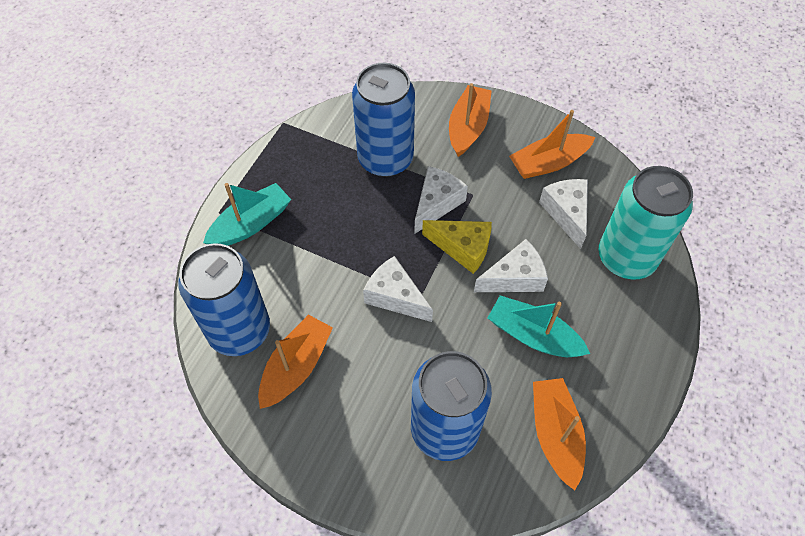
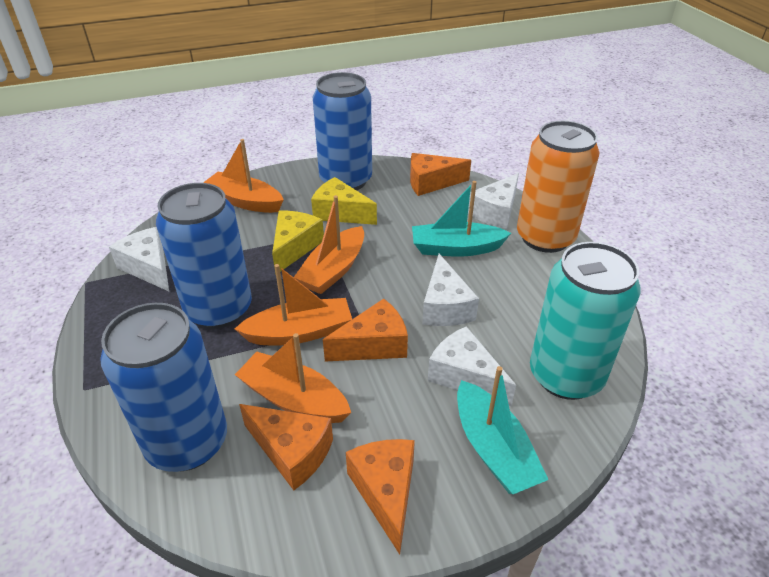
orange can: 0 -> 1
orange cheese: 0 -> 4
yellow cheese: 1 -> 2

